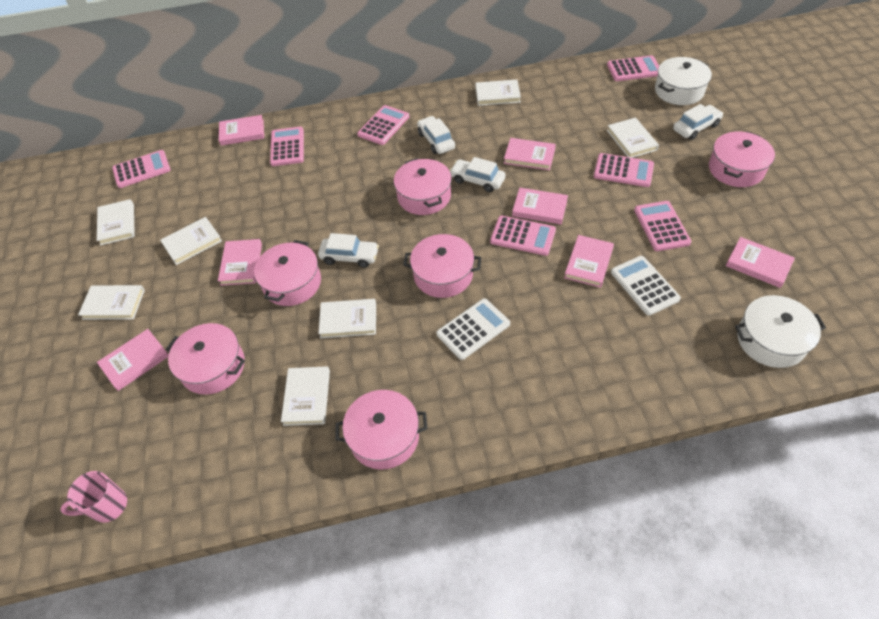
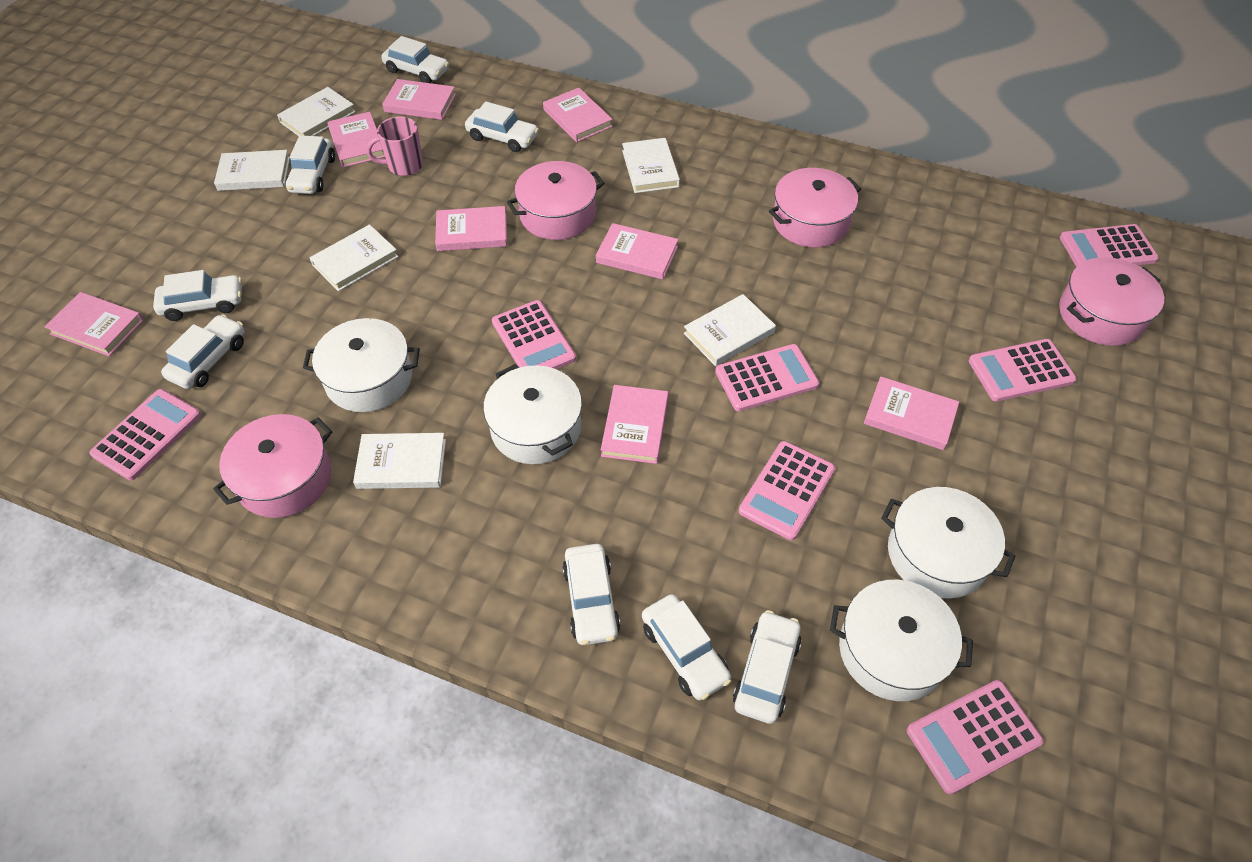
pink book: 7 -> 8
pink pot: 6 -> 4
white book: 7 -> 6
white calculator: 2 -> 0
white car: 4 -> 8
white pot: 2 -> 4

